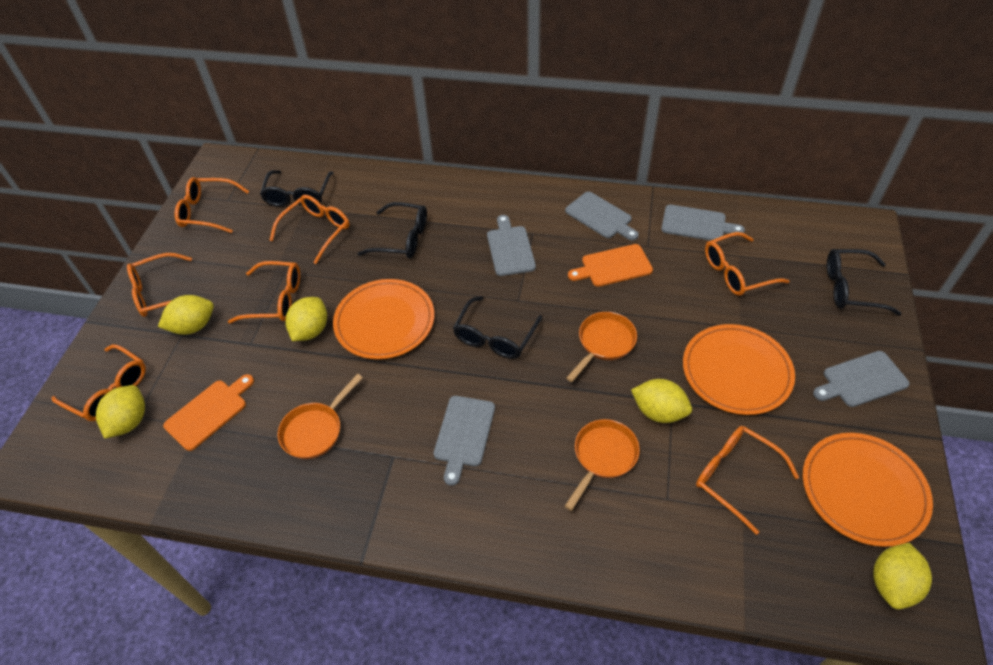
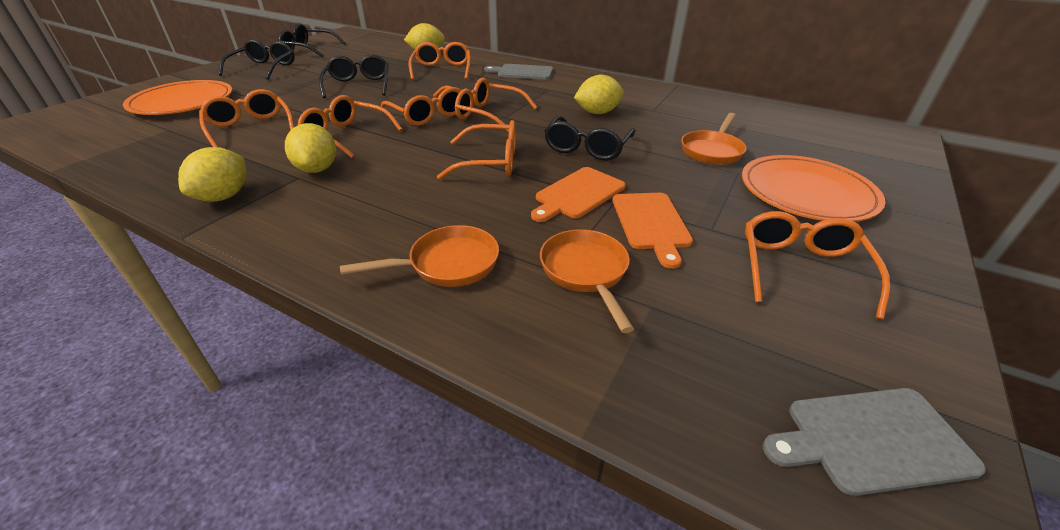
grey cutting board: 5 -> 2
orange plate: 3 -> 2
yellow lemon: 5 -> 4

